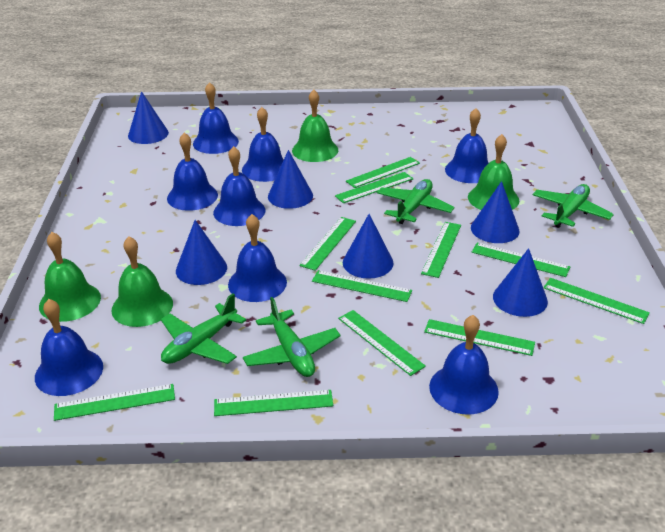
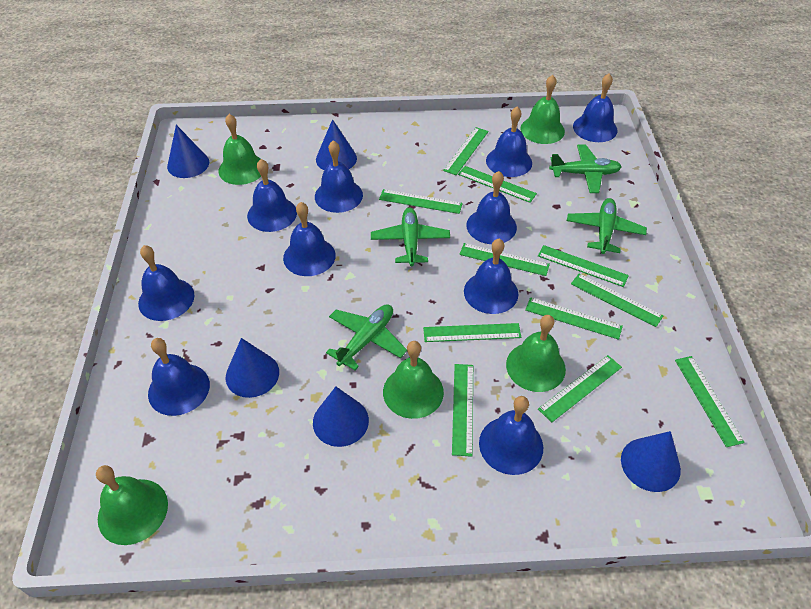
blue bell: 8 -> 10
blue cone: 6 -> 5
green bell: 4 -> 5

